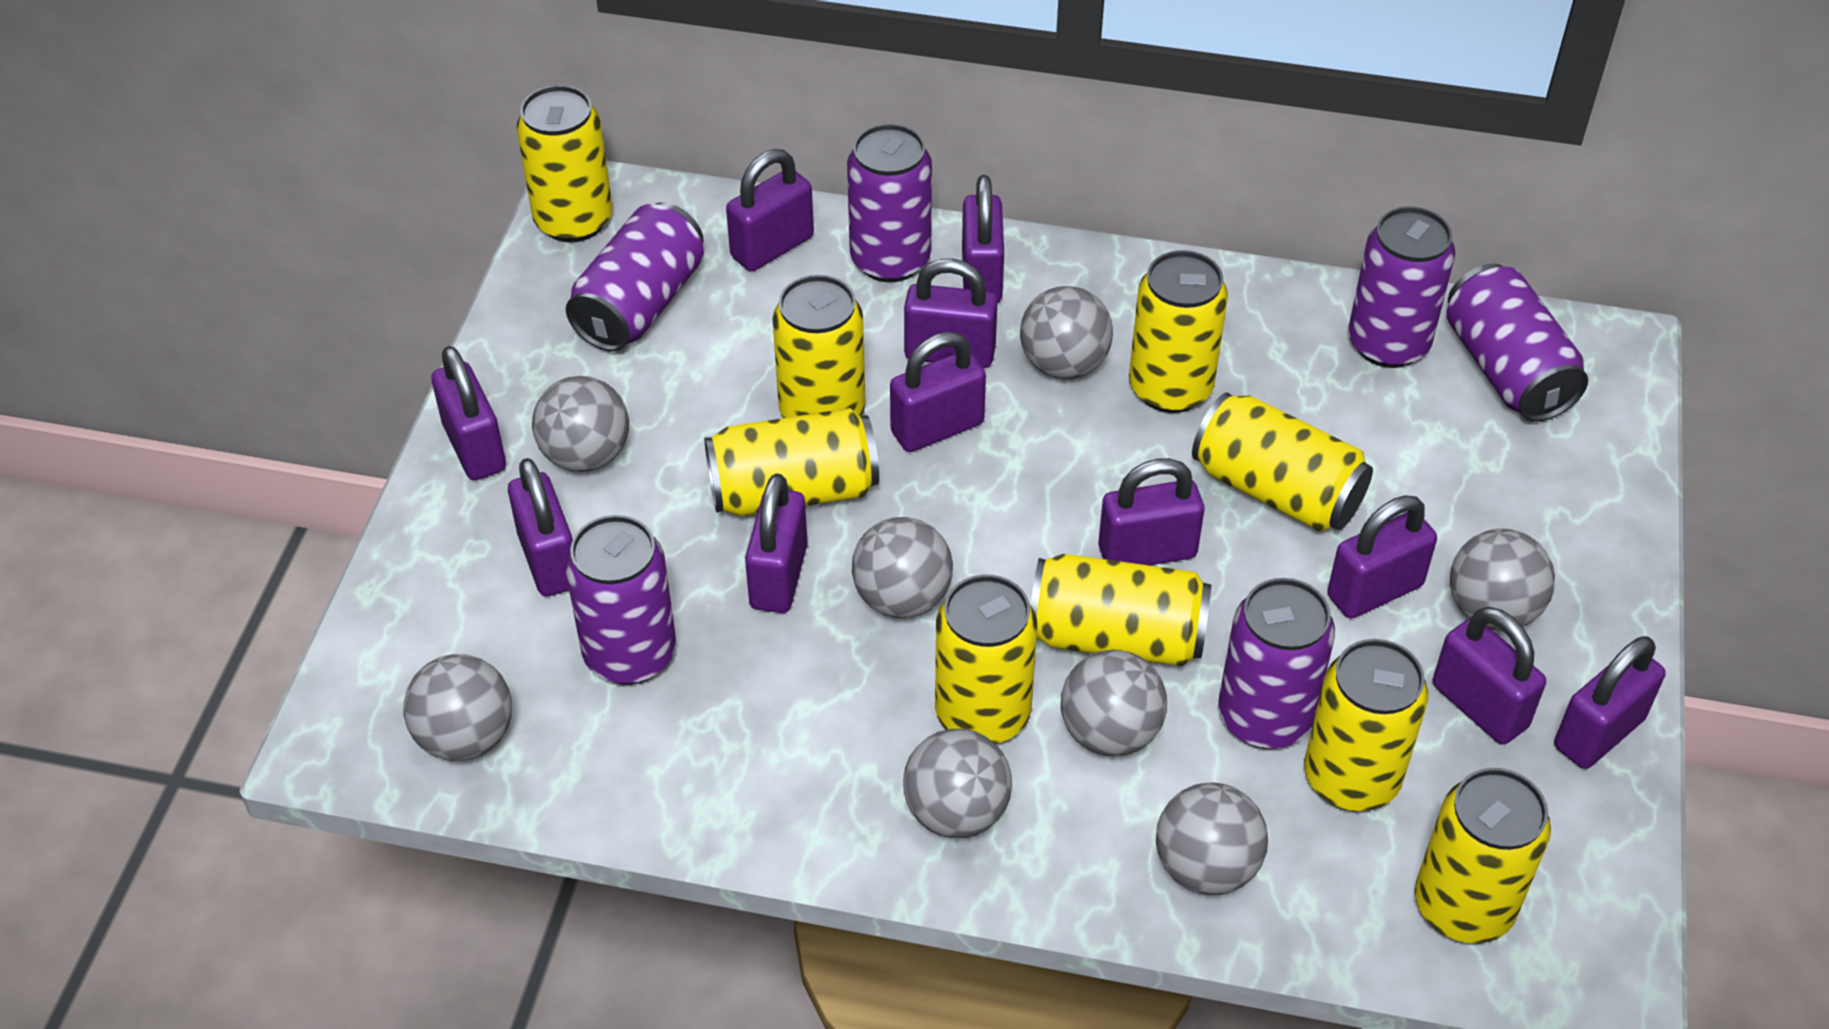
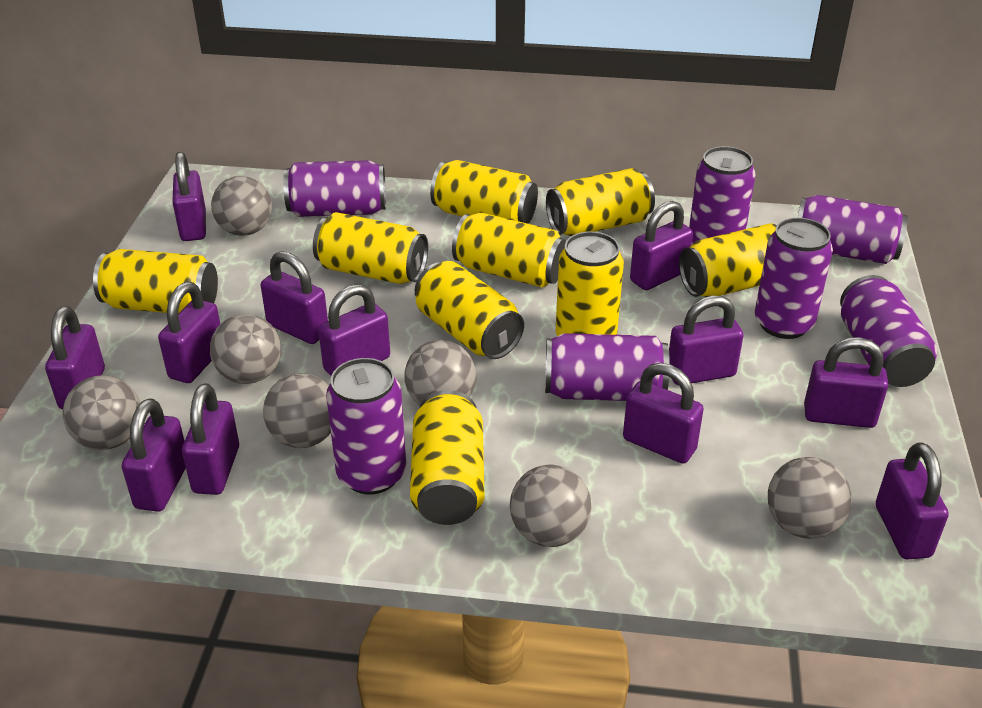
grey ball: 8 -> 7
purple can: 6 -> 7
purple padlock: 11 -> 12

